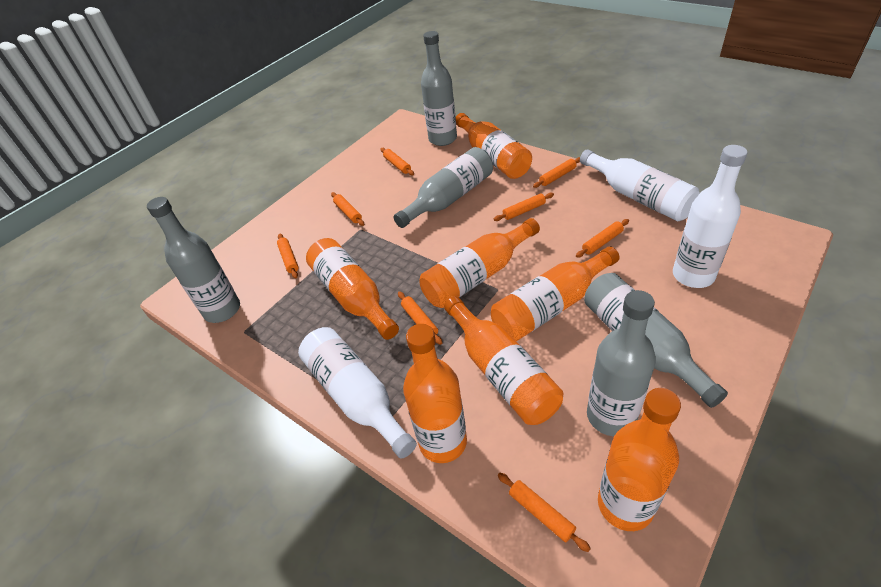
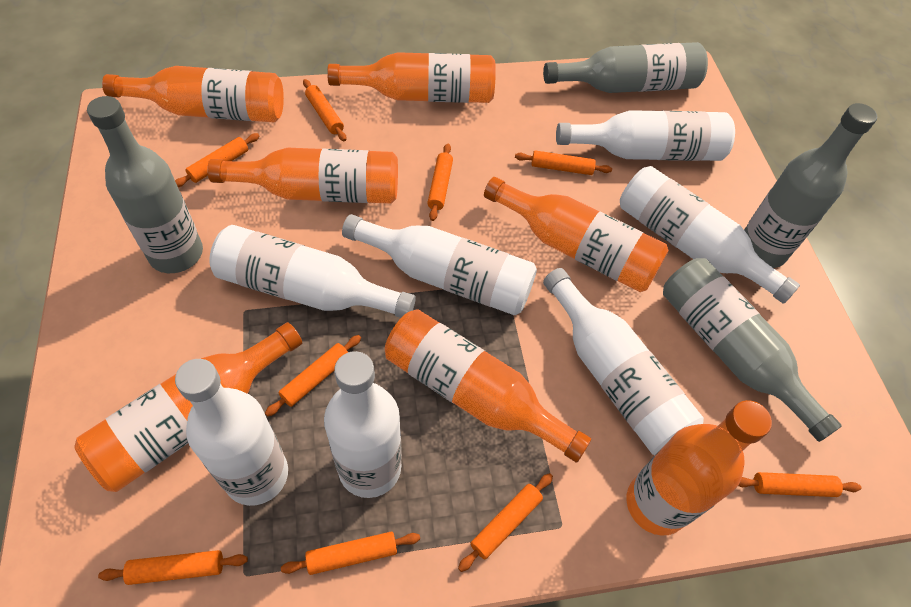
grey bottle: 5 -> 4
orange rolling pin: 8 -> 9
white bottle: 3 -> 7

